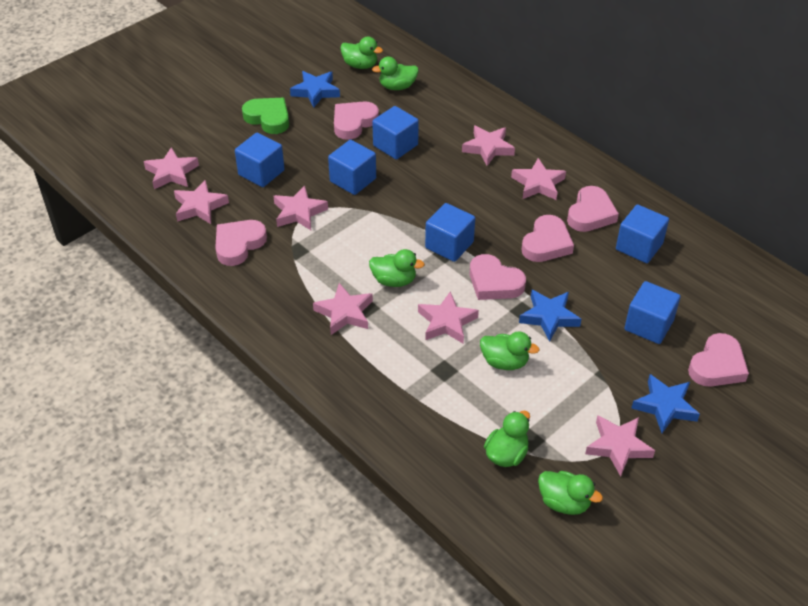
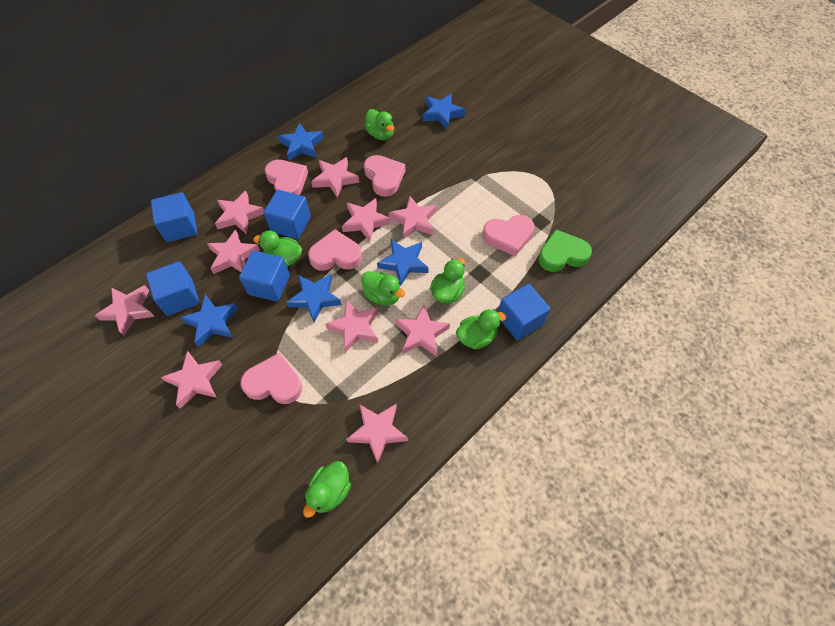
blue cube: 6 -> 5
blue star: 3 -> 5
pink heart: 6 -> 5
pink star: 8 -> 10

